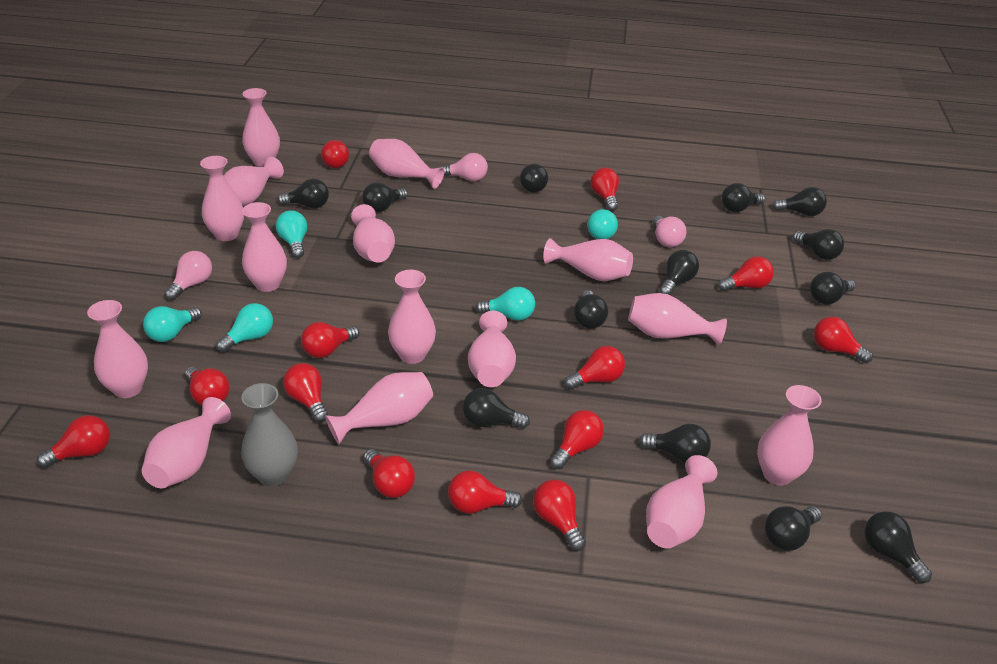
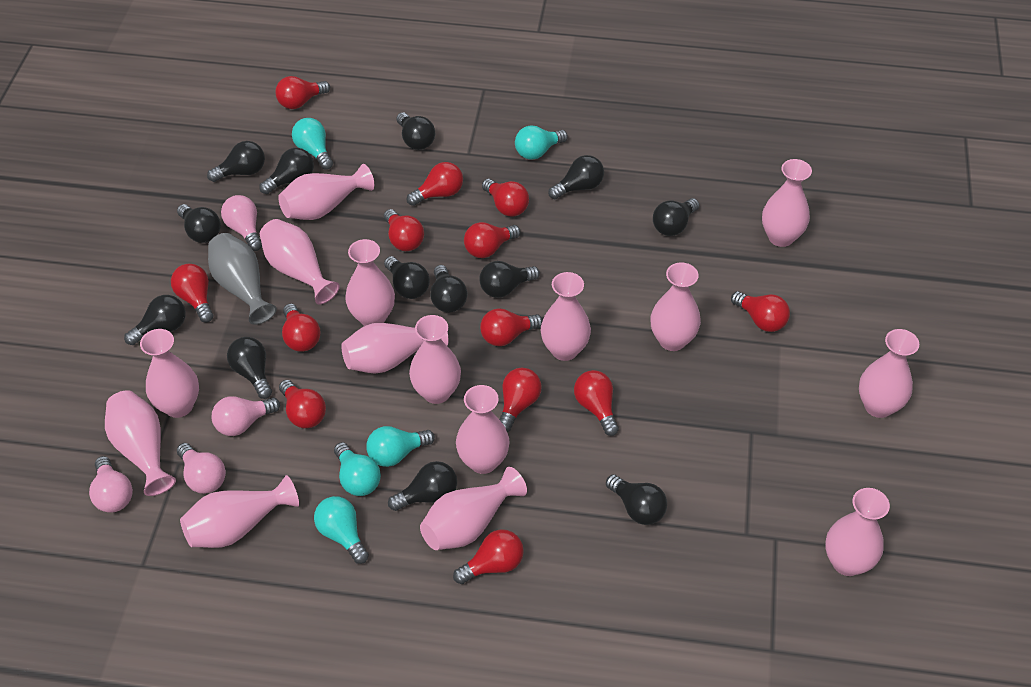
pink light bulb: 3 -> 4

